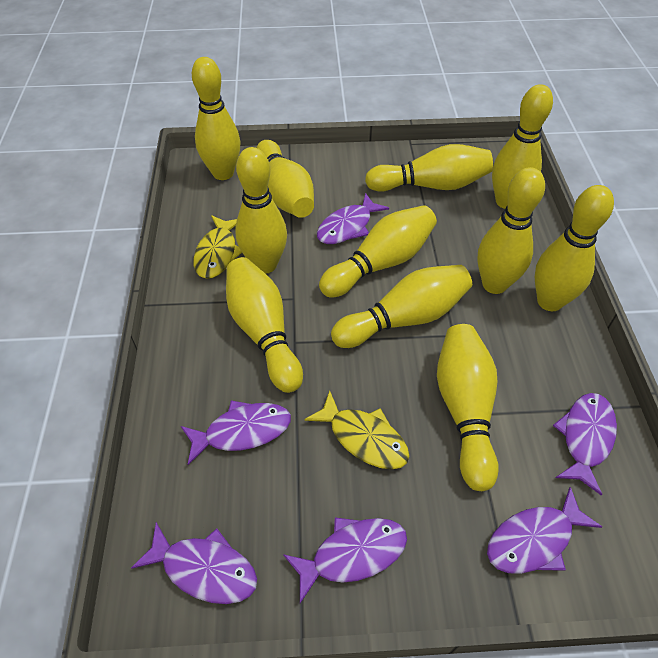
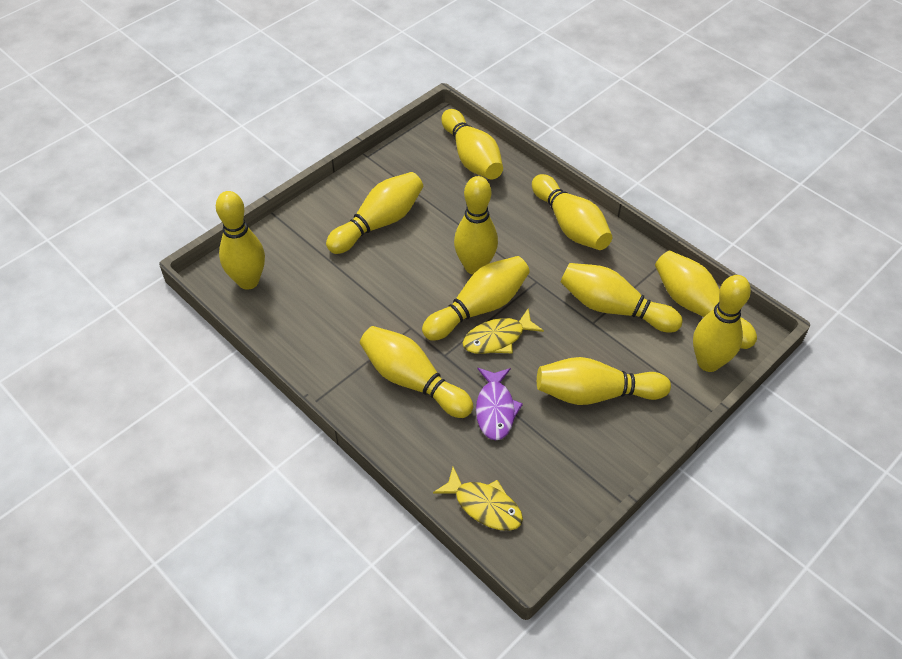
purple fish: 6 -> 1

